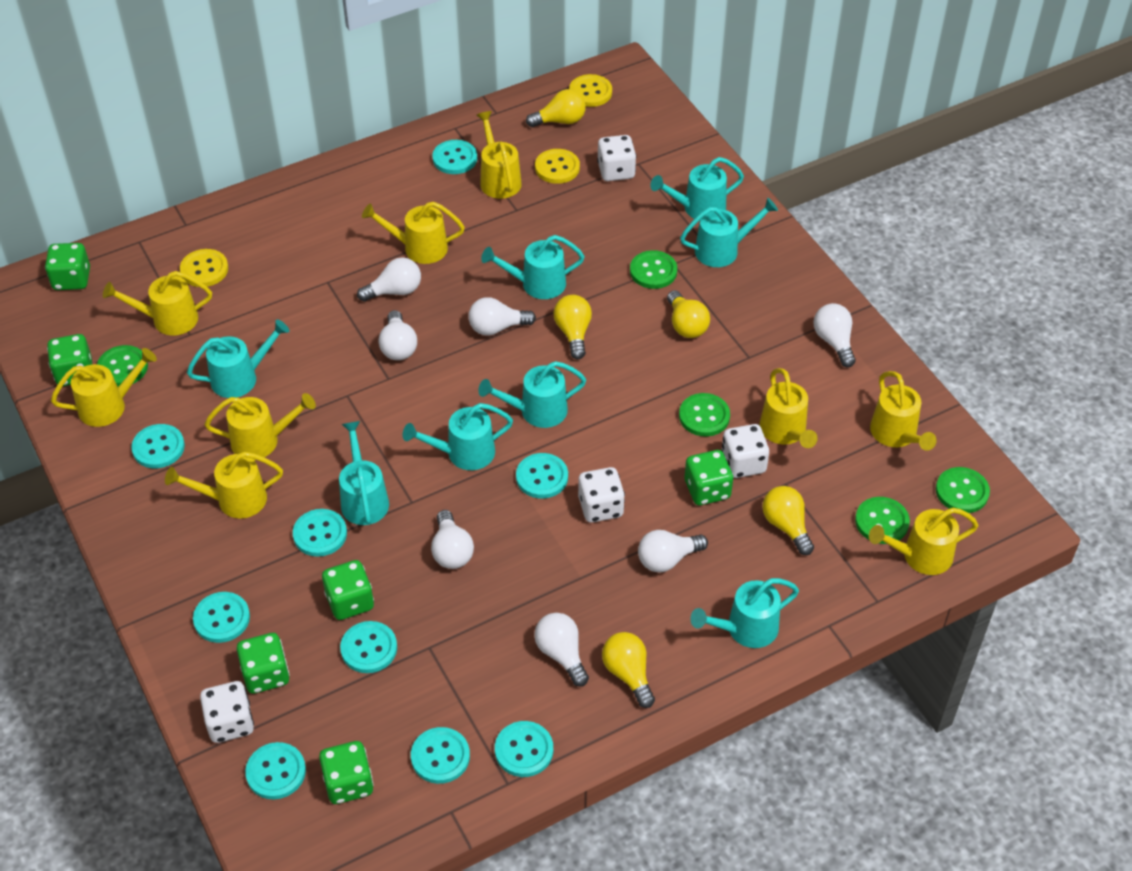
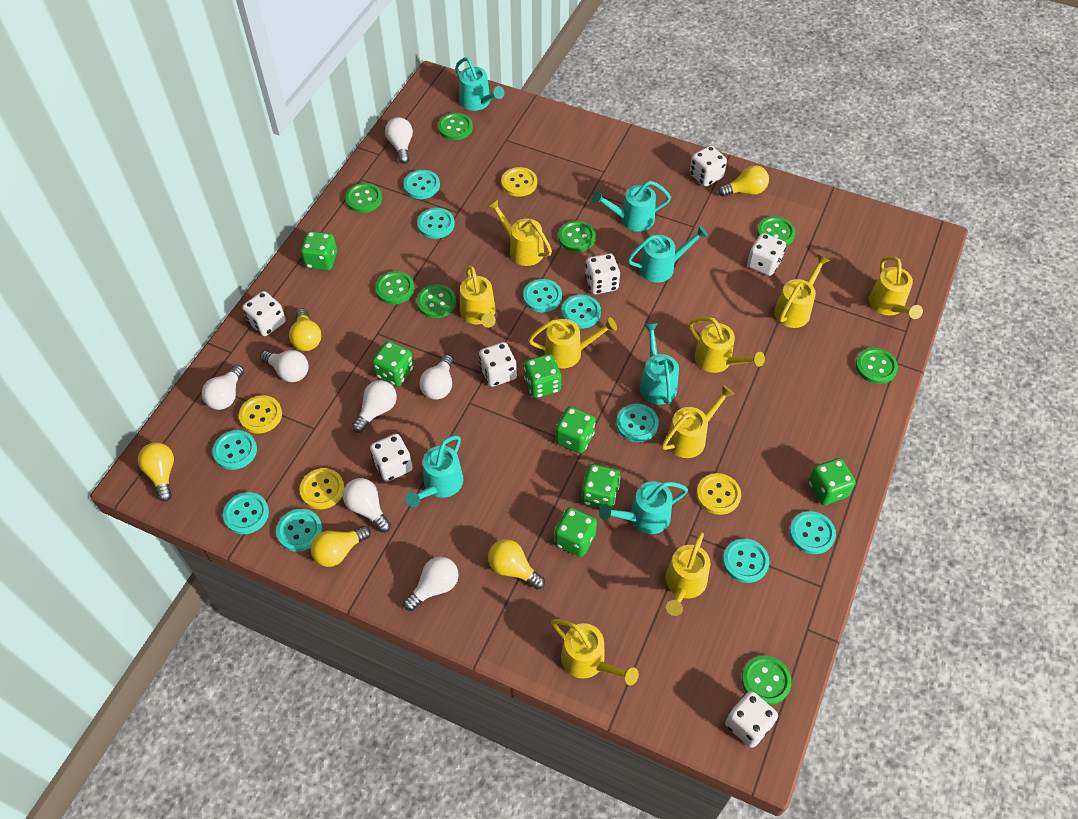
green button: 5 -> 8
green dice: 6 -> 7
turquoise button: 9 -> 10
turquoise watering can: 8 -> 6
white dice: 4 -> 7
yellow button: 3 -> 4

